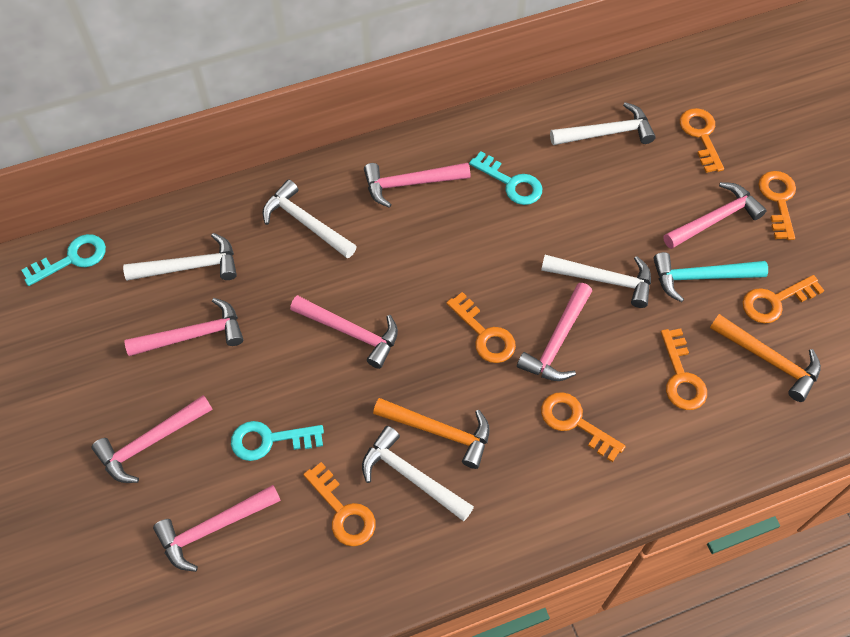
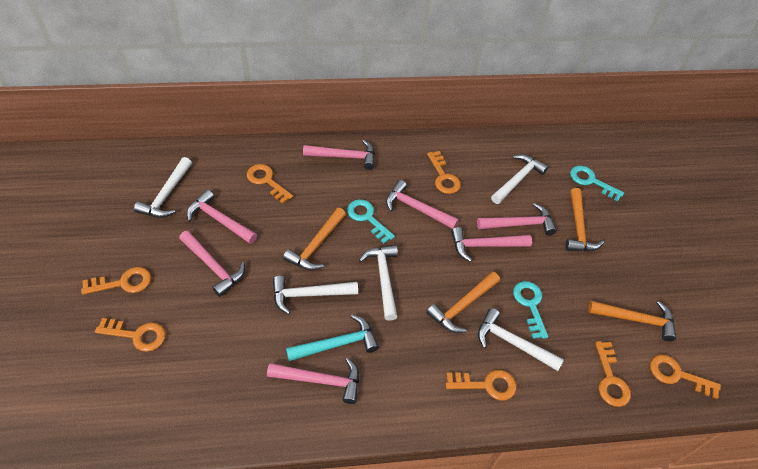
orange hammer: 2 -> 4

